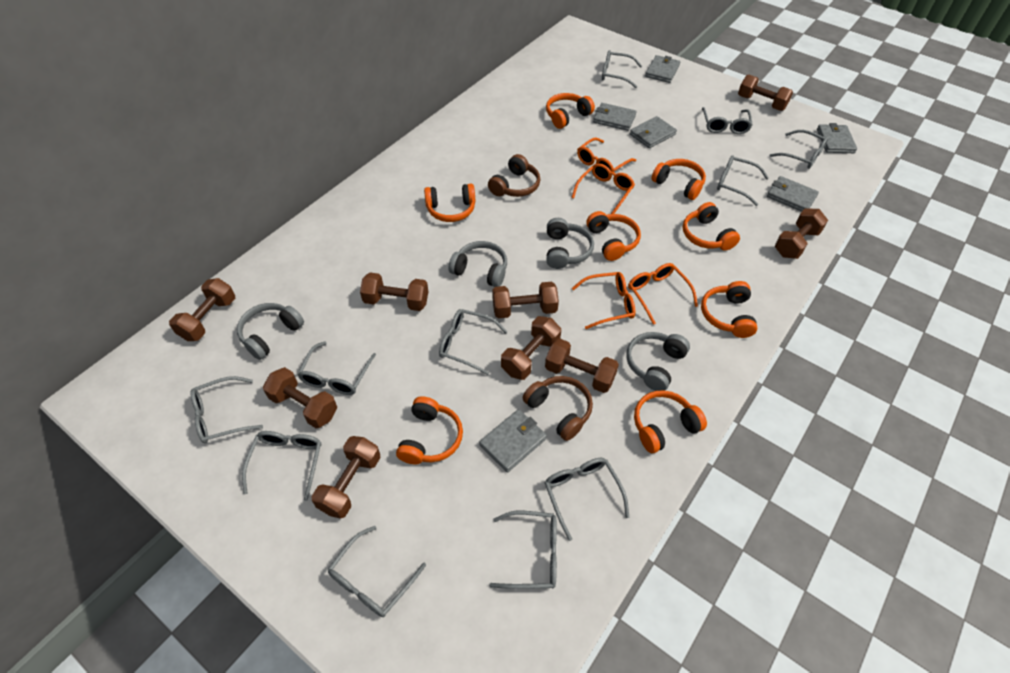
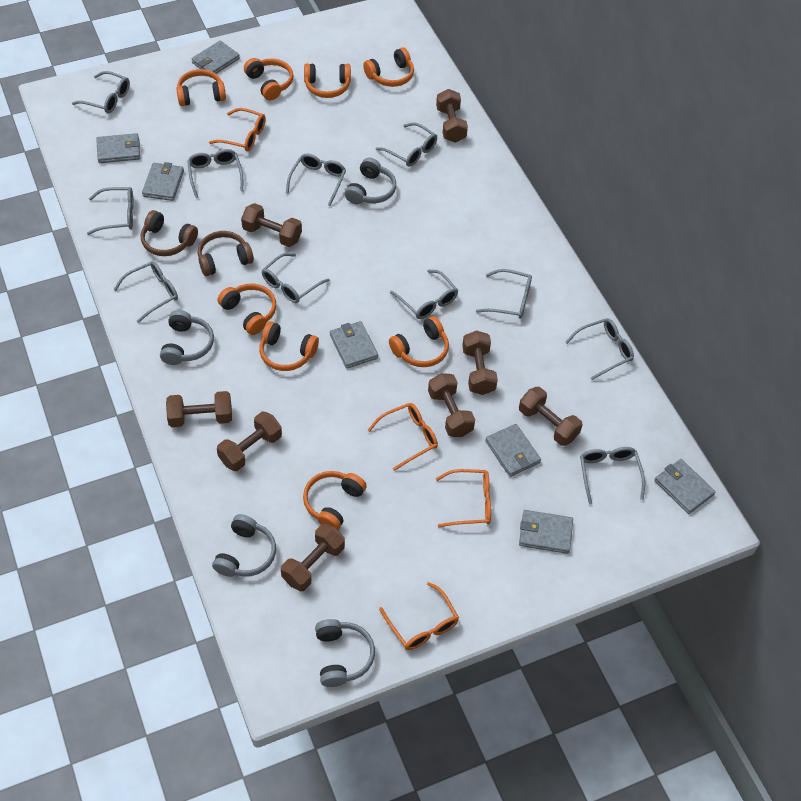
brown dumbbell: 9 -> 8
grey wallet: 6 -> 7

